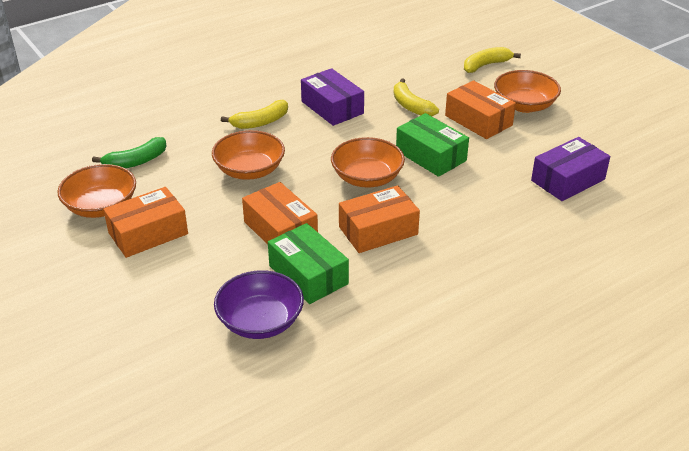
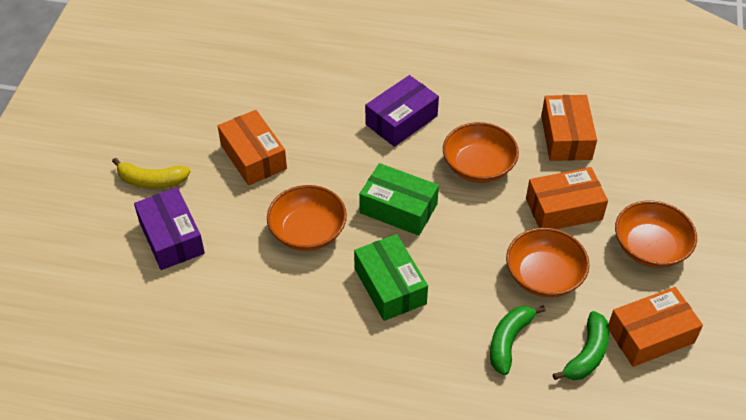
green banana: 1 -> 2
purple bowl: 1 -> 0
yellow banana: 3 -> 1

